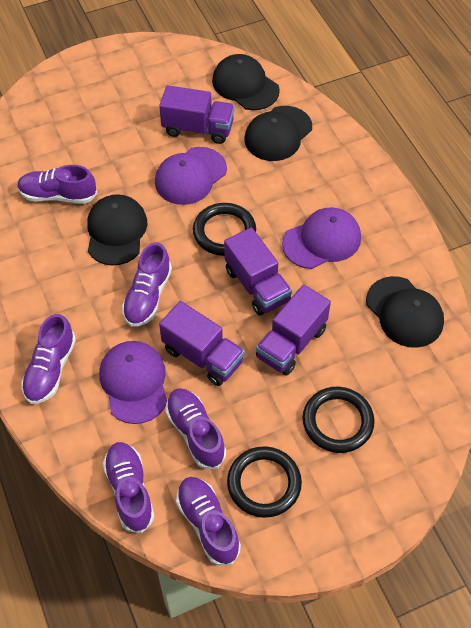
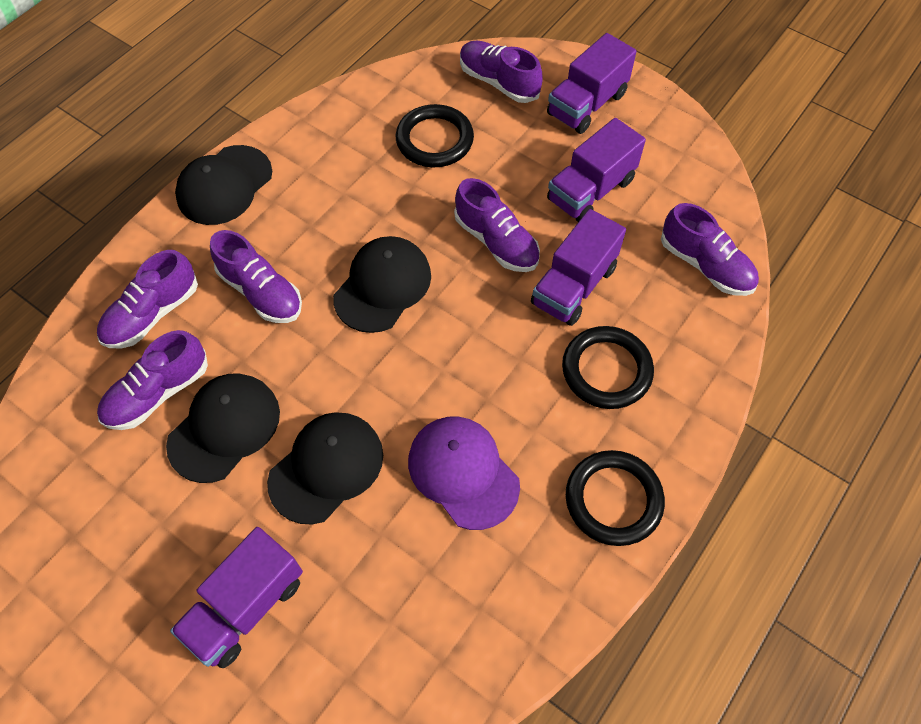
purple cap: 3 -> 1

